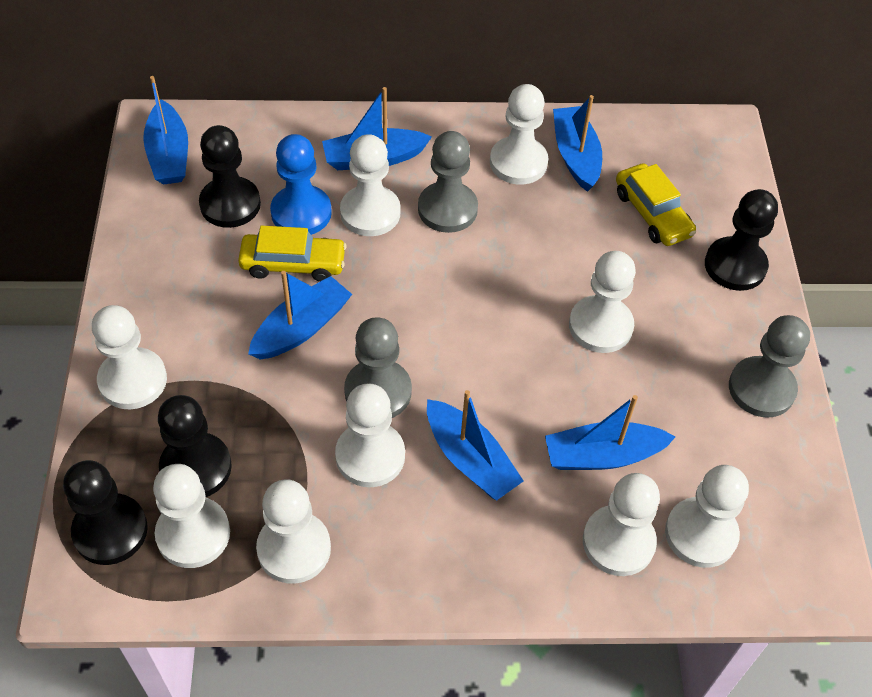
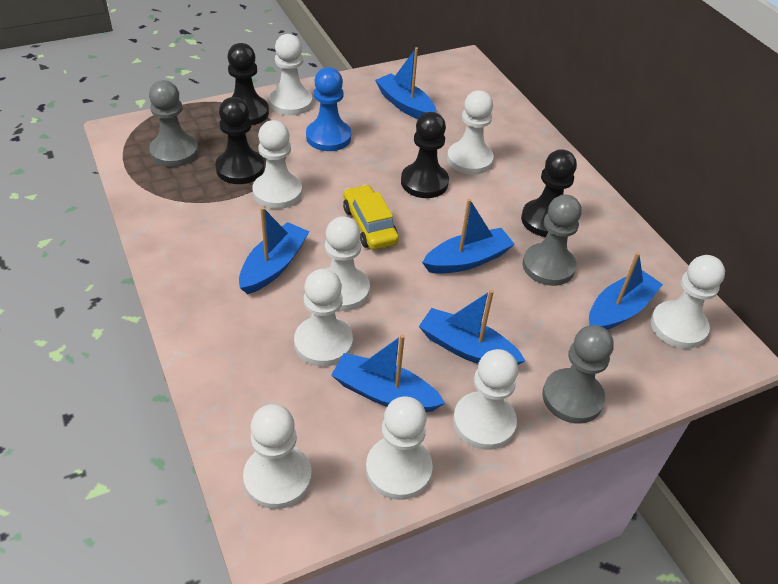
yellow car: 2 -> 1

